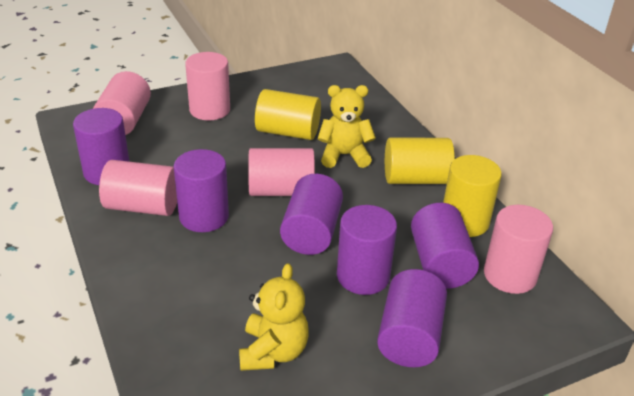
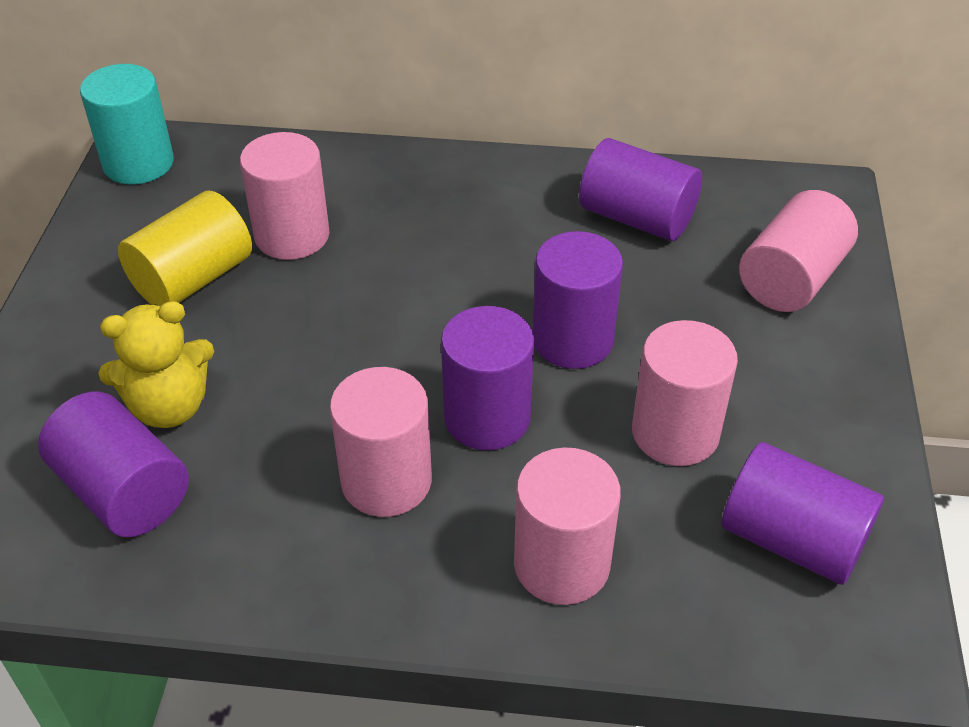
purple cylinder: 6 -> 5
turquoise cylinder: 0 -> 1
yellow cylinder: 3 -> 1
yellow teddy bear: 2 -> 1

